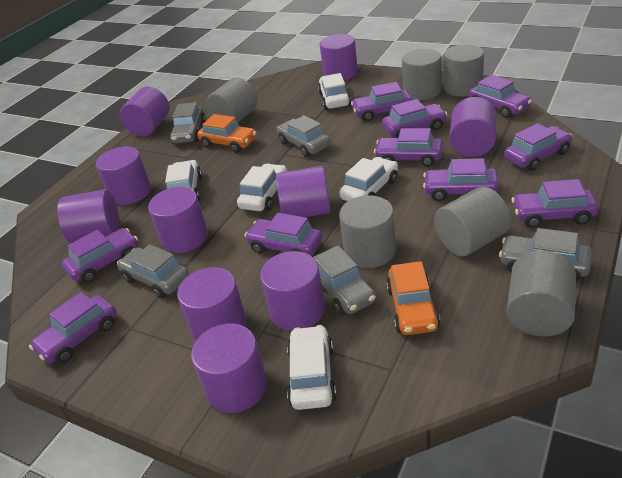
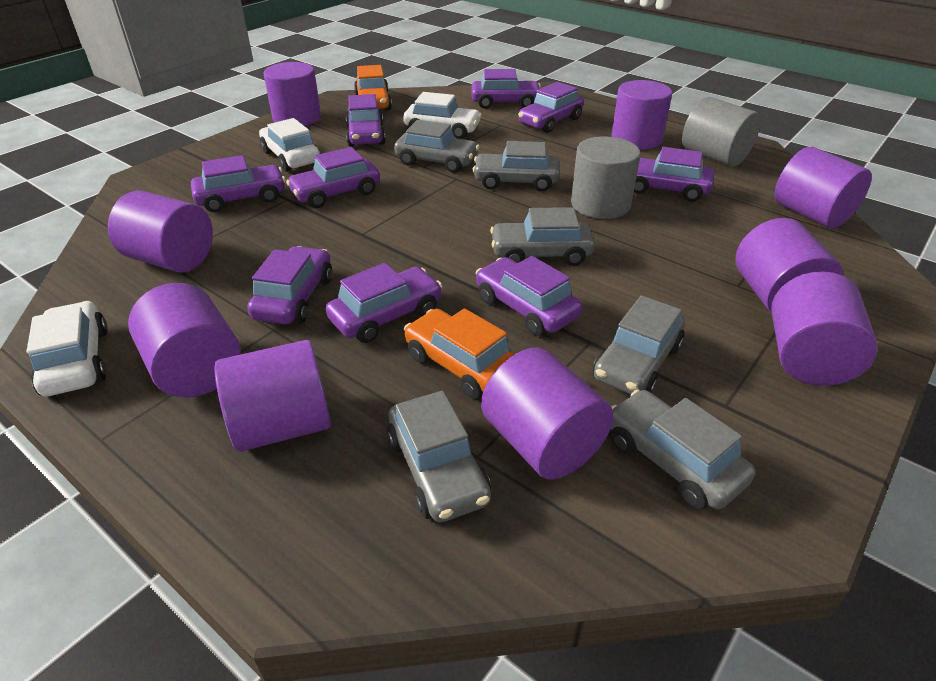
grey car: 5 -> 6
grey cylinder: 6 -> 2
purple car: 10 -> 9
purple cylinder: 10 -> 9
white car: 5 -> 3

